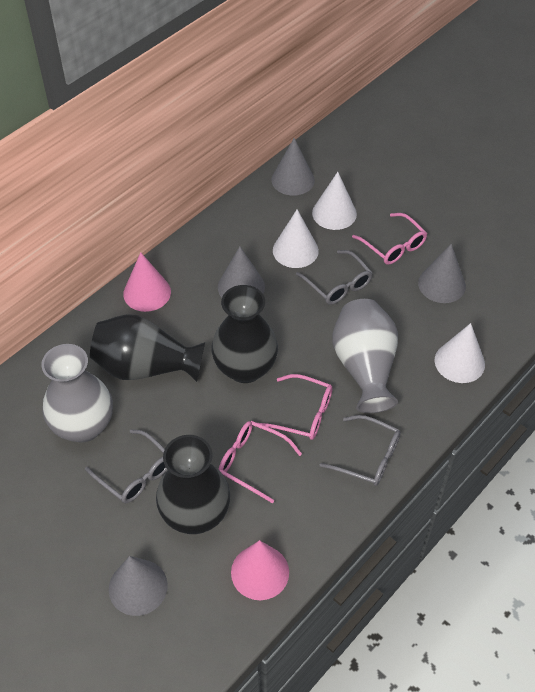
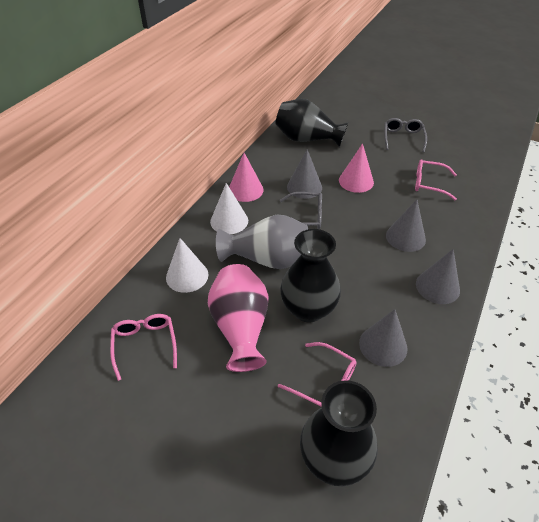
grey glasses: 3 -> 2
grey vase: 2 -> 1
pink vase: 0 -> 1
white cone: 3 -> 2

